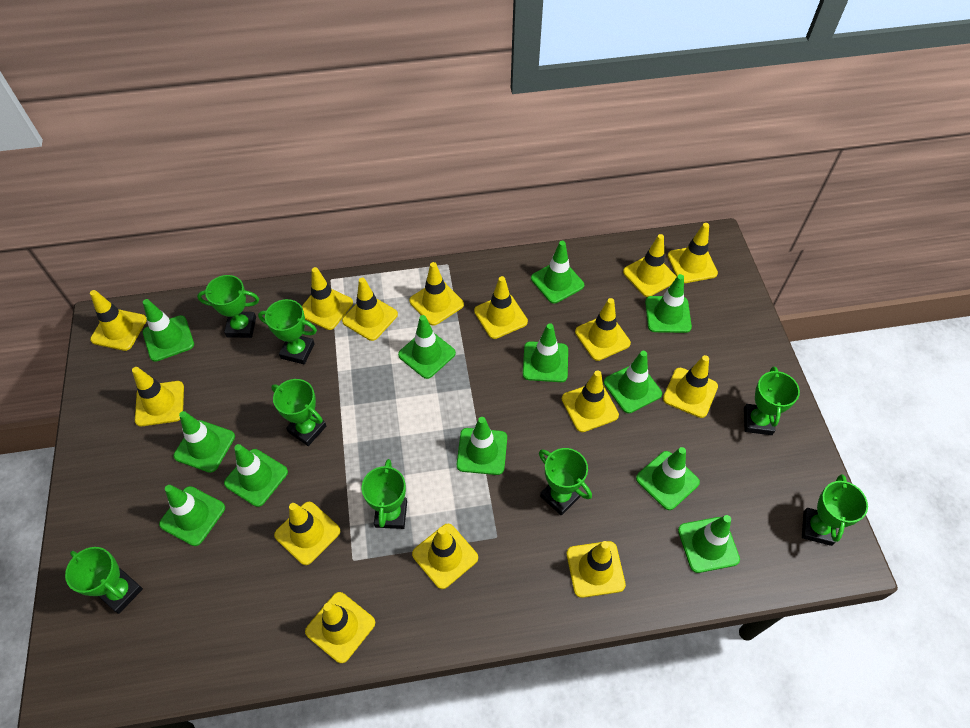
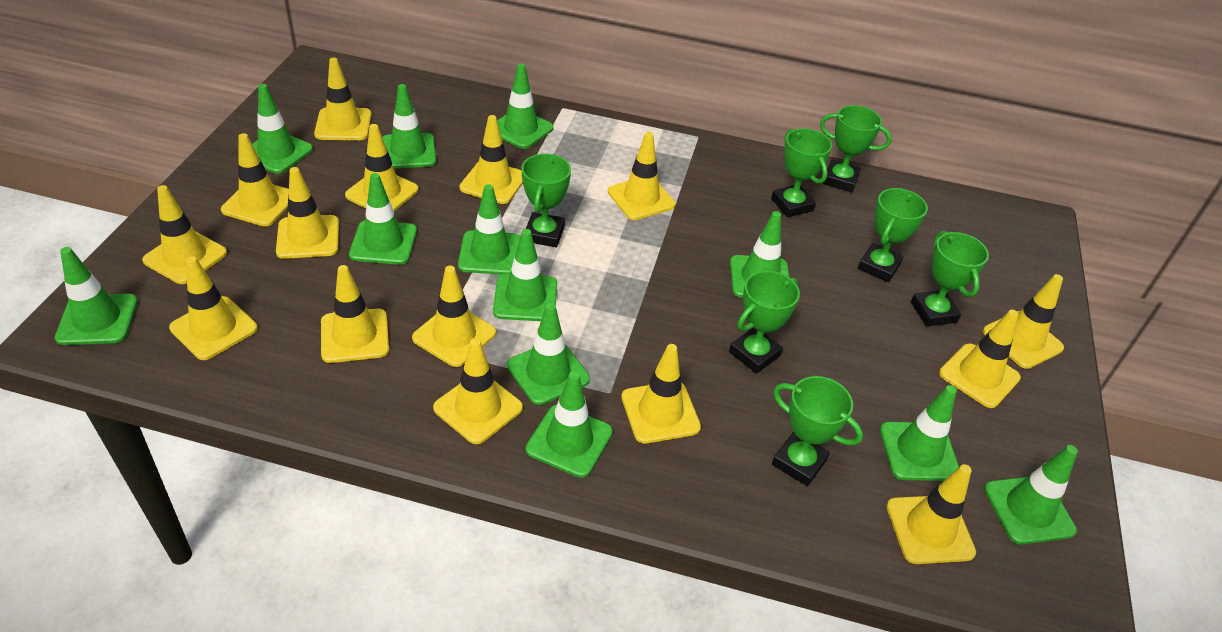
green trophy: 8 -> 7

